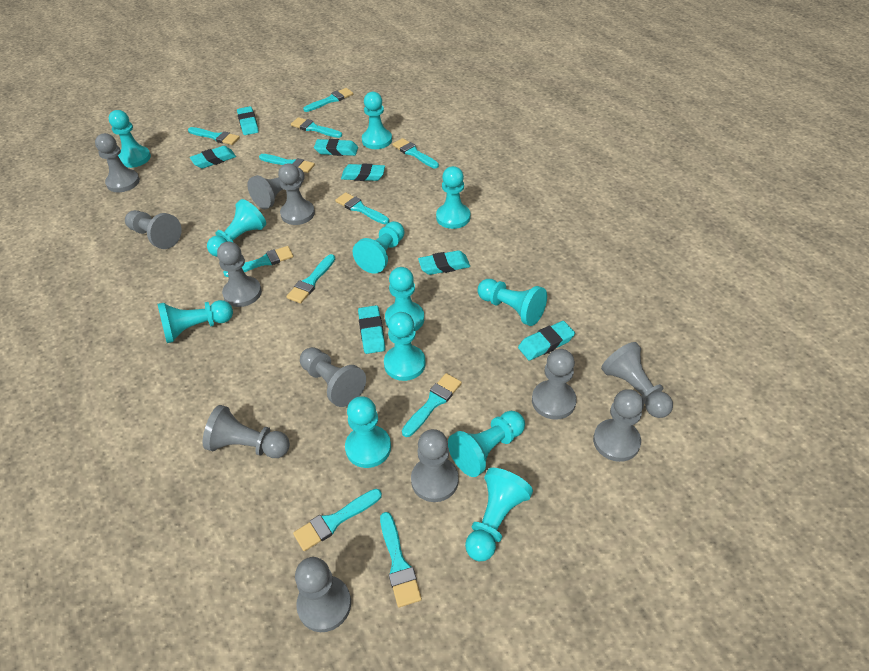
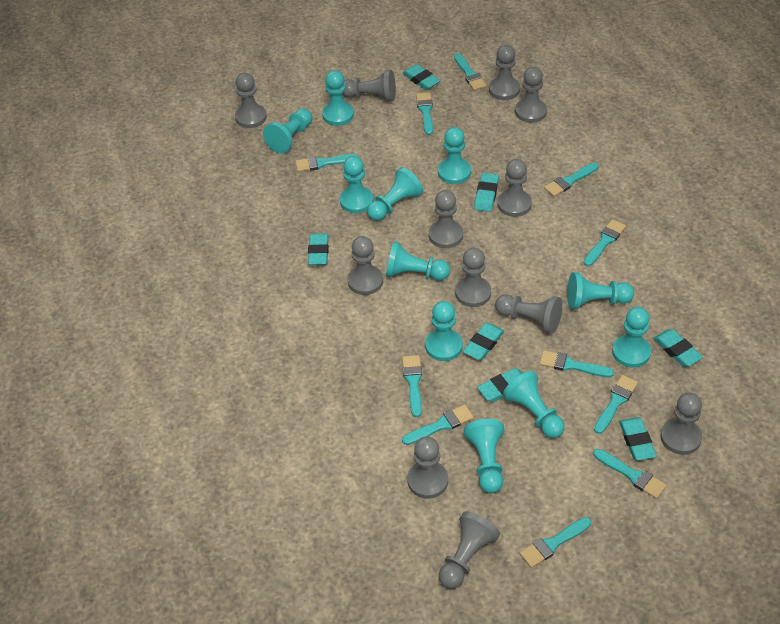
turquoise pawn: 12 -> 11

